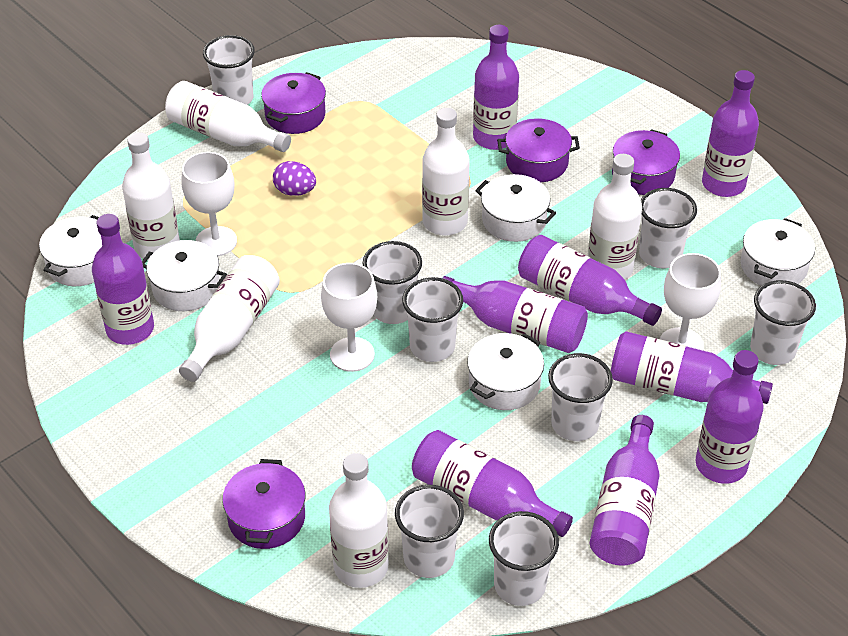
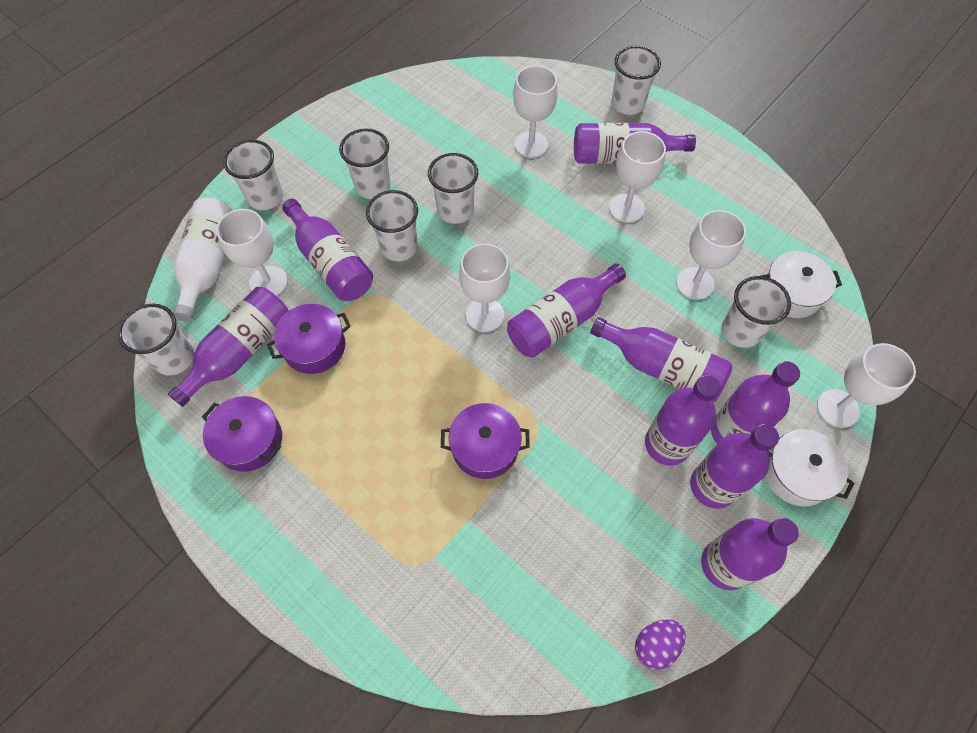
purple pot: 4 -> 3
white bottle: 6 -> 1
white cup: 8 -> 7
white goblet: 3 -> 6
white pot: 5 -> 2

